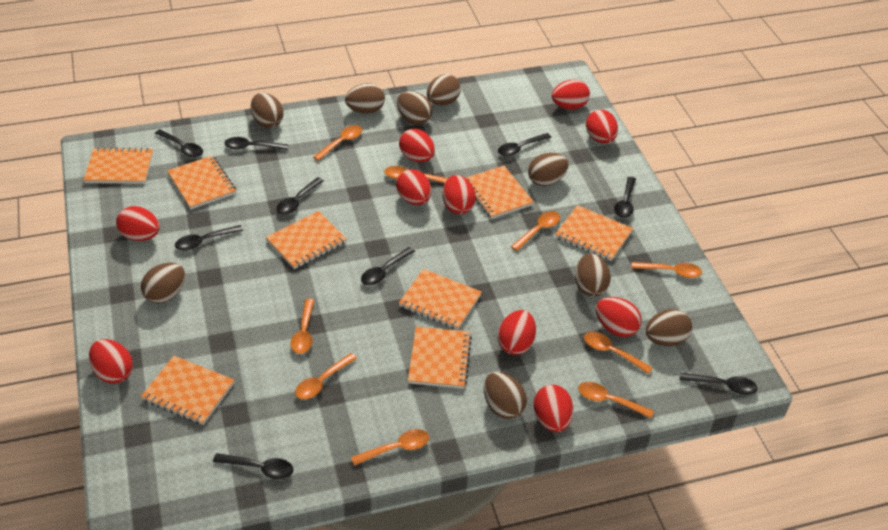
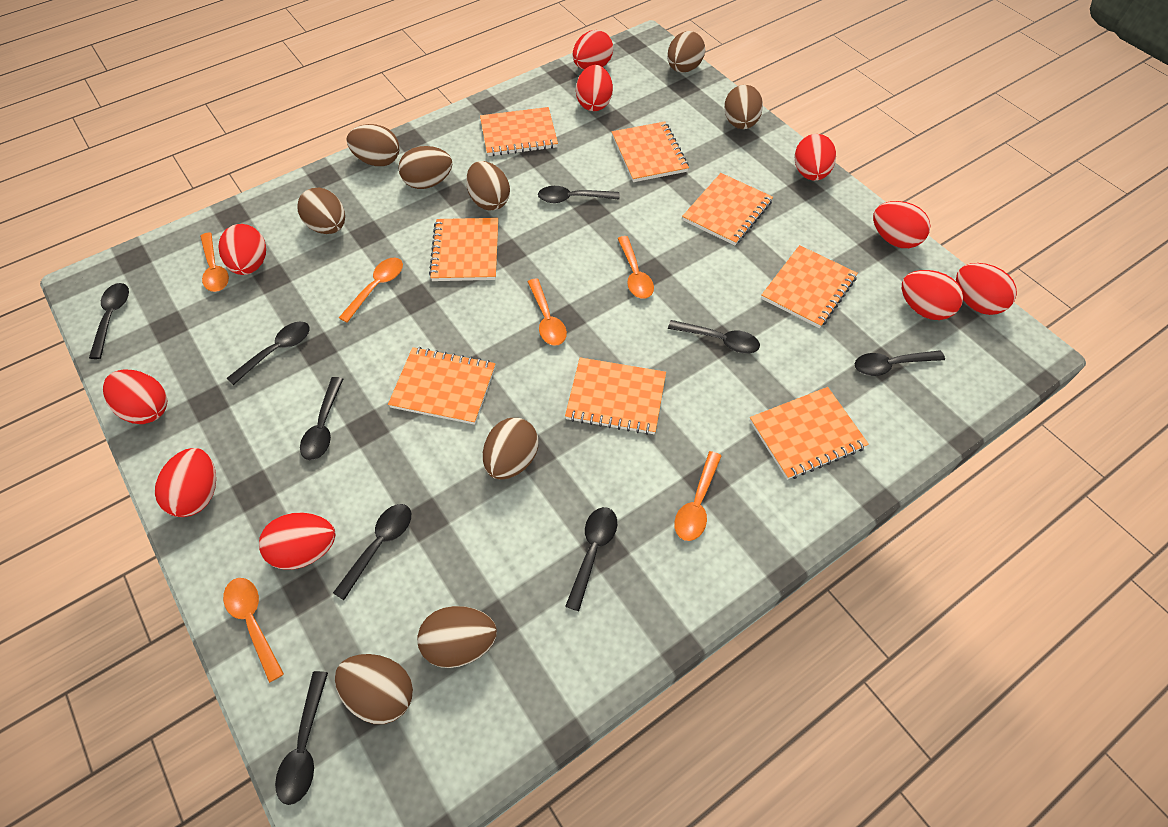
orange spoon: 9 -> 6

